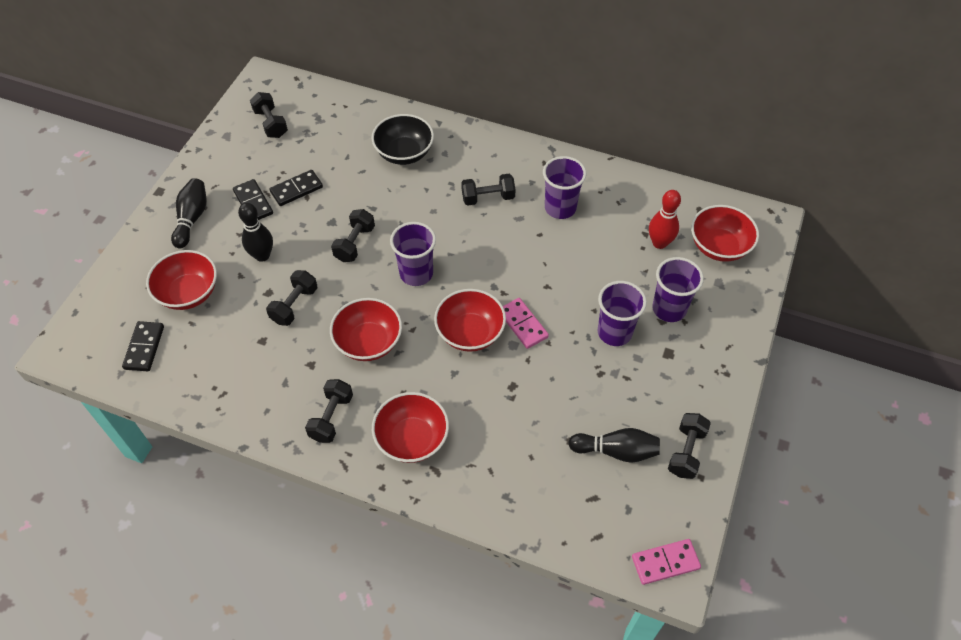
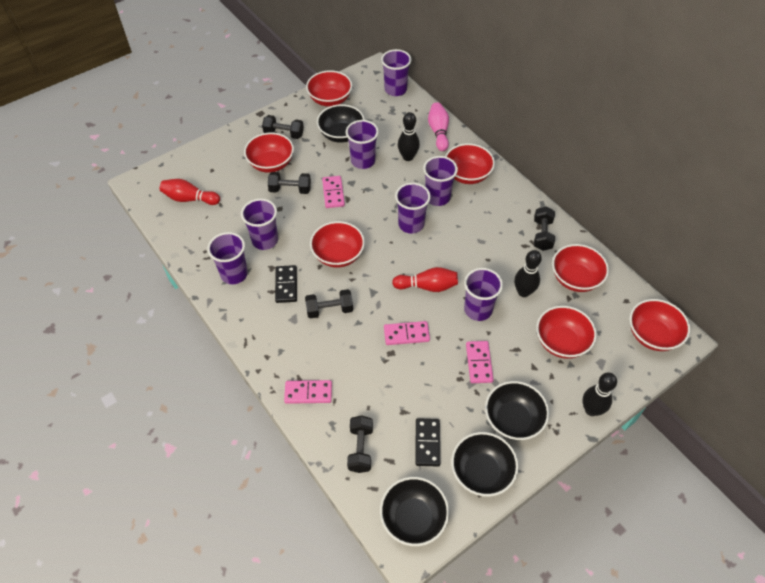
black bowl: 1 -> 4
black domino: 3 -> 2
black dumbbell: 6 -> 5
pink bowling pin: 0 -> 1
pink domino: 2 -> 4
purple cup: 4 -> 7
red bowl: 5 -> 7
red bowling pin: 1 -> 2

